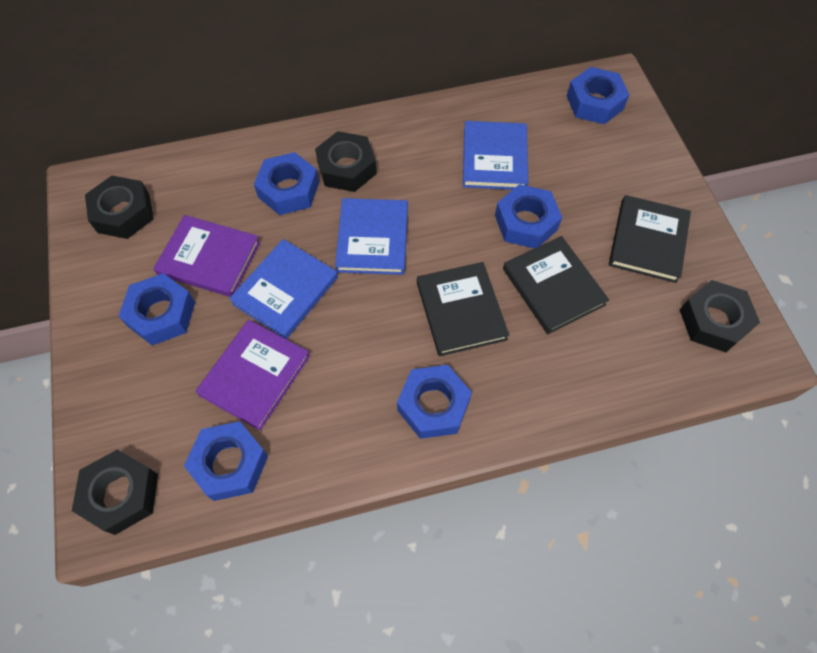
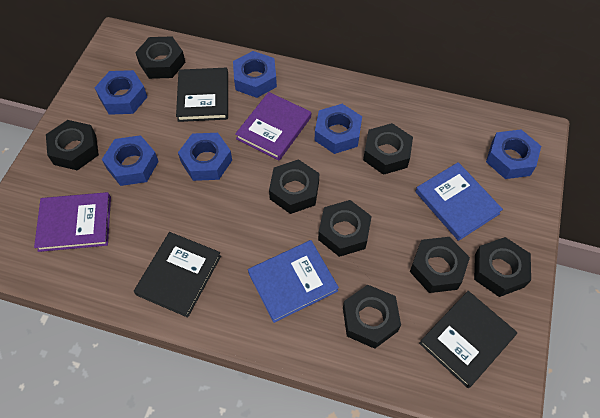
black nut: 4 -> 8
blue book: 3 -> 2

